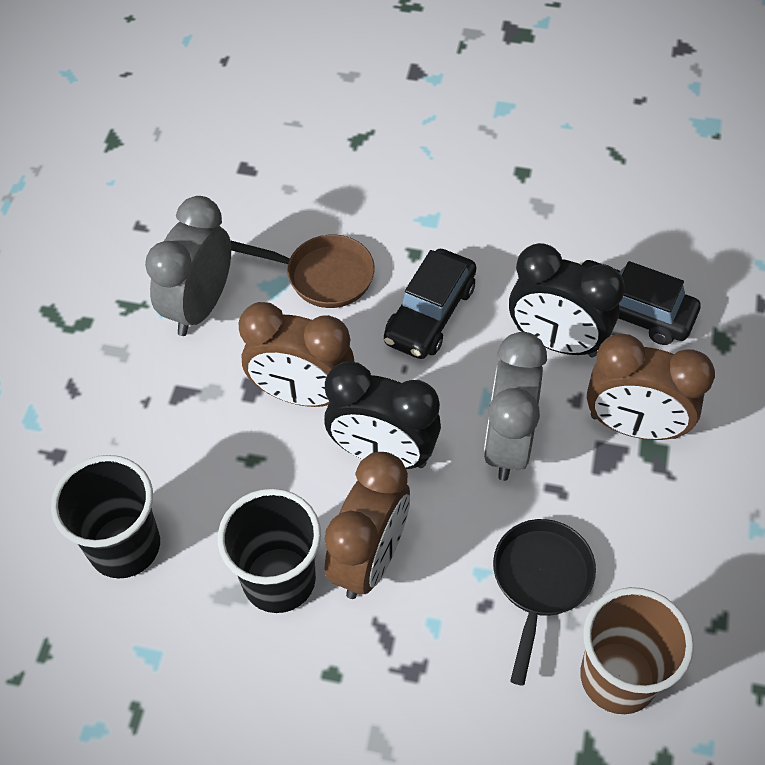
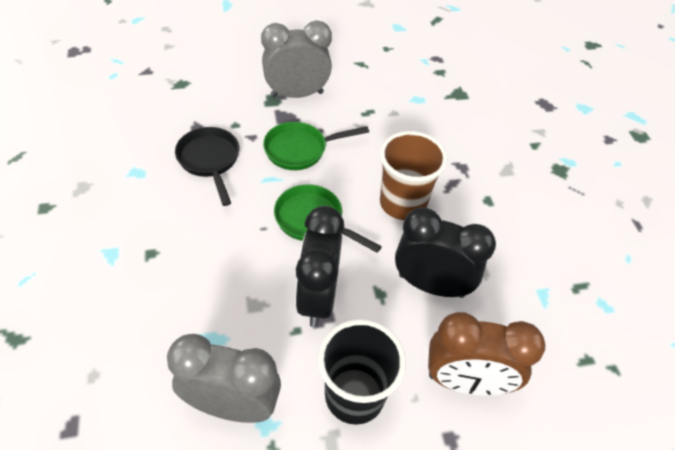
black car: 2 -> 0
black cup: 2 -> 1
brown clock: 3 -> 1
brown pan: 1 -> 0
green pan: 0 -> 2

